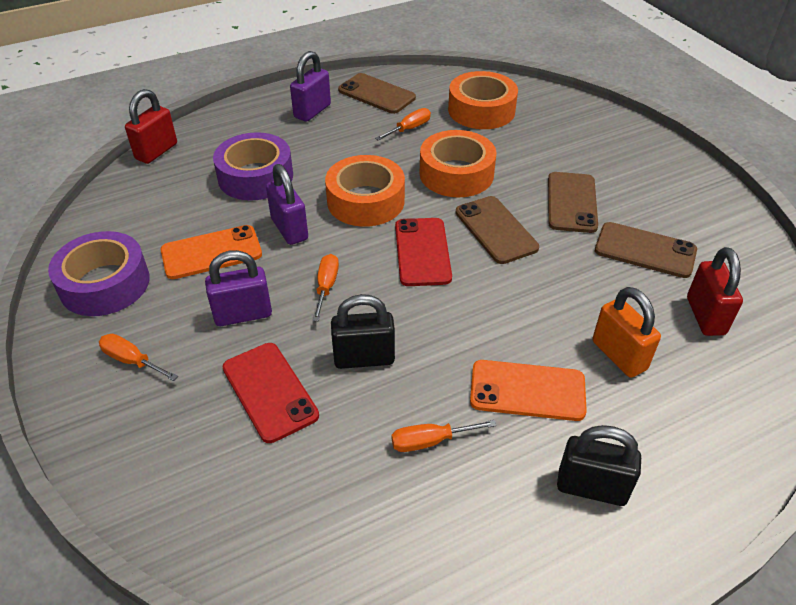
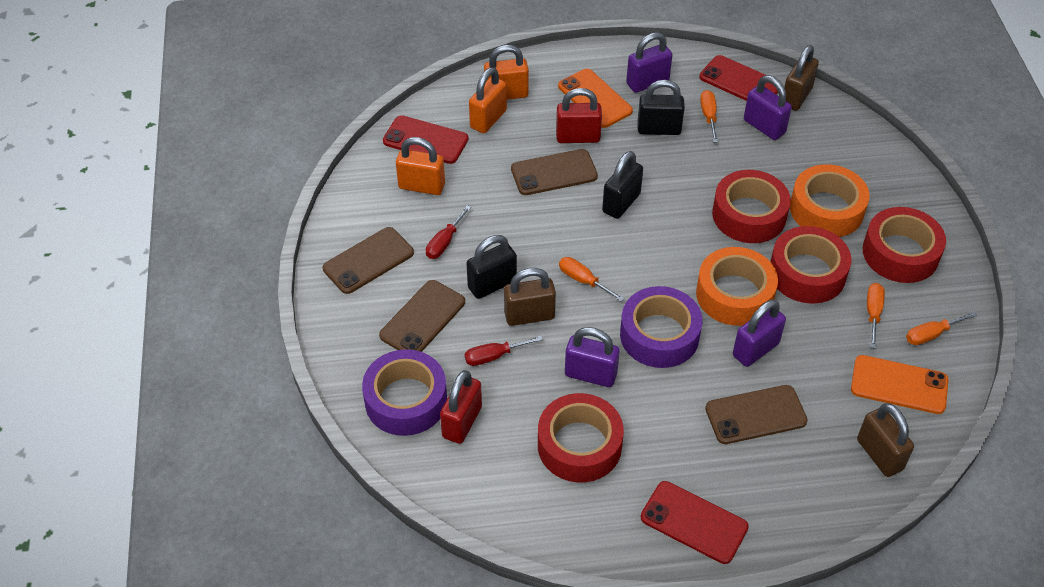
black padlock: 2 -> 3
brown padlock: 0 -> 3
orange padlock: 1 -> 3
orange tape: 3 -> 2
purple padlock: 3 -> 4
red phone: 2 -> 3
red screwdriver: 0 -> 2
red tape: 0 -> 4

